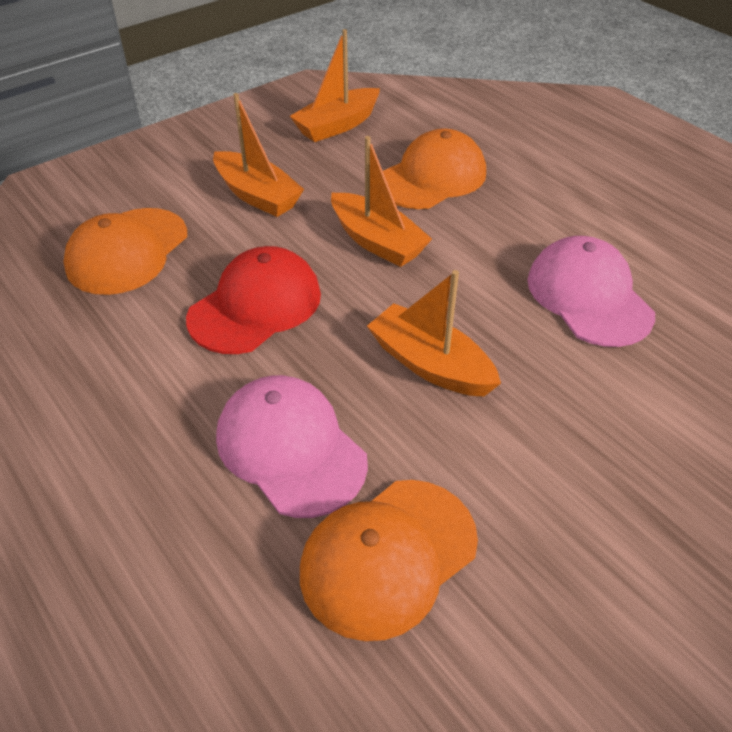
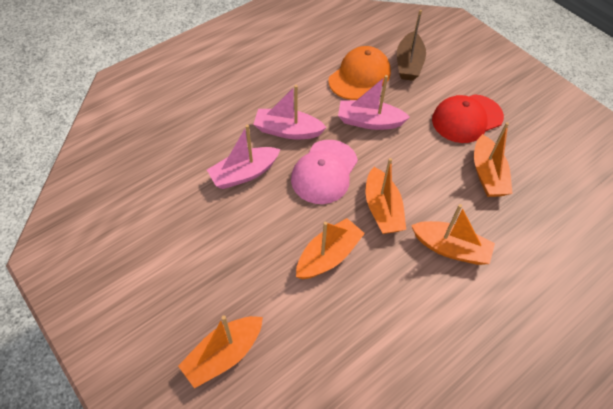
brown boat: 0 -> 1
orange boat: 4 -> 5
orange cap: 3 -> 1
pink boat: 0 -> 3
pink cap: 2 -> 1

